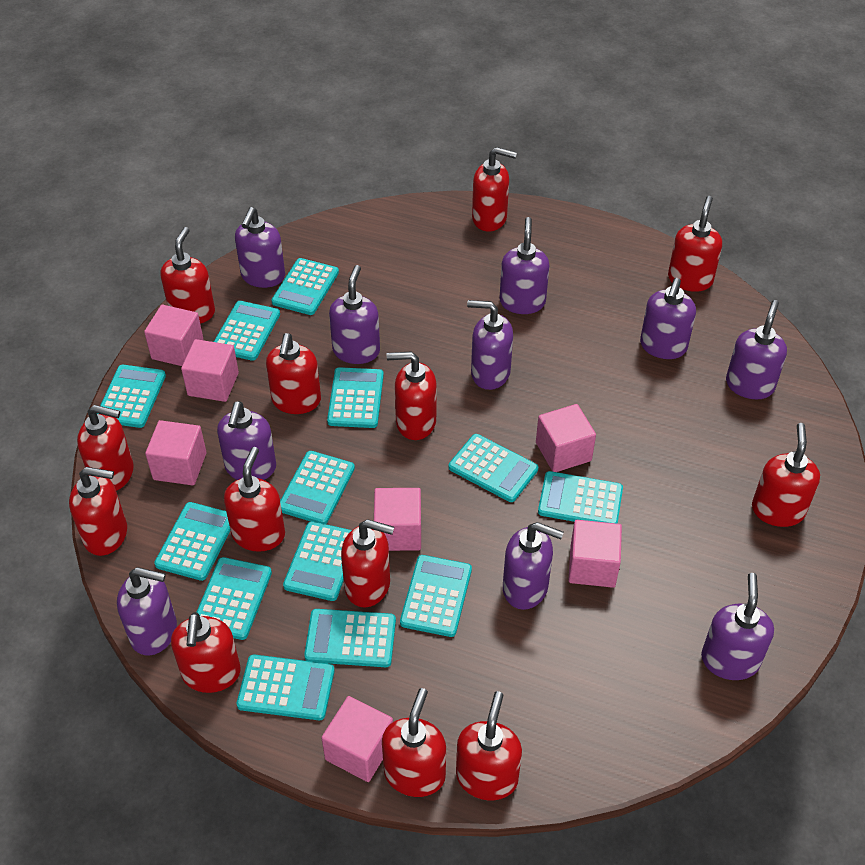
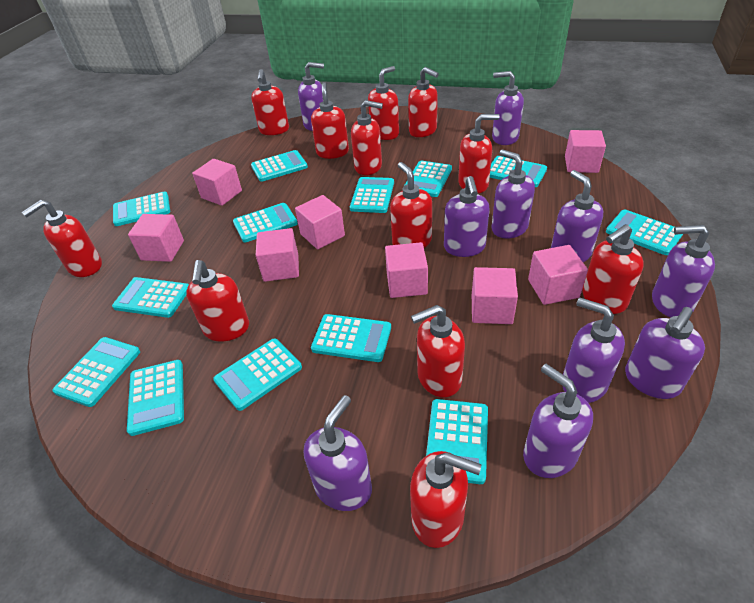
pink cube: 7 -> 8
red soap dispenser: 13 -> 12

